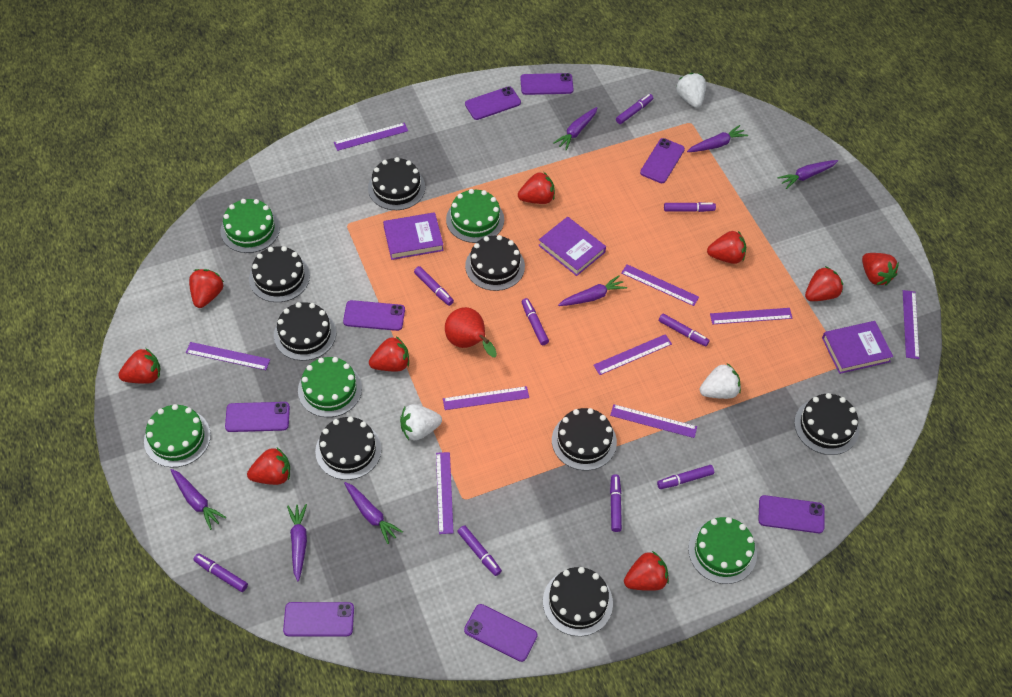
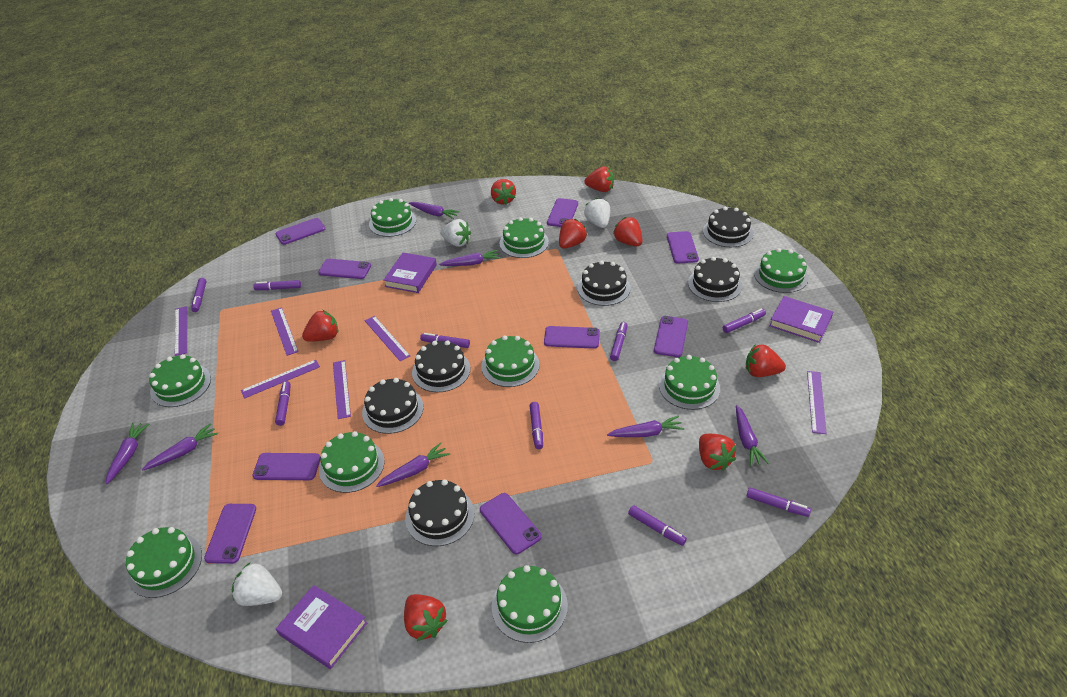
black cake: 8 -> 6
green cake: 5 -> 9
purple phone: 8 -> 9
purple ruler: 9 -> 6
red pear: 1 -> 0
red strawberry: 9 -> 8

